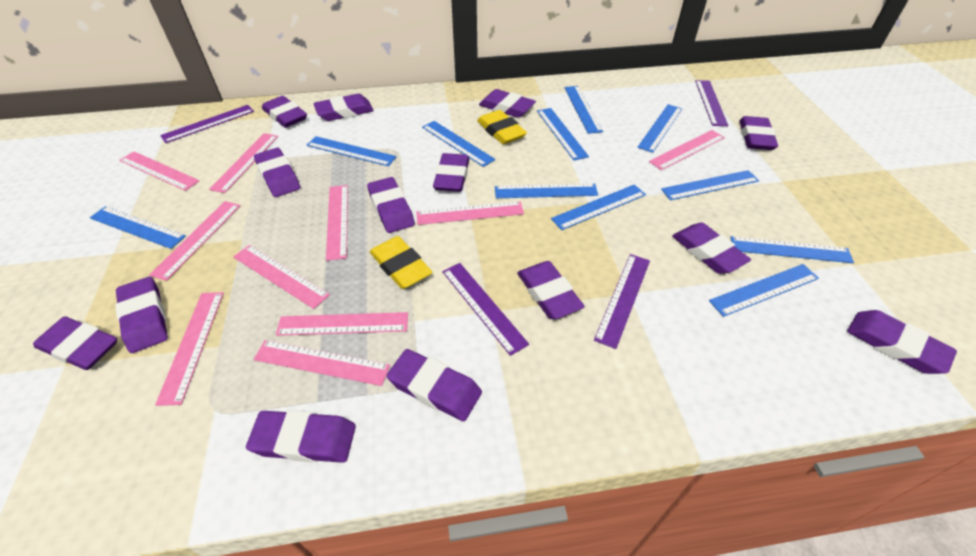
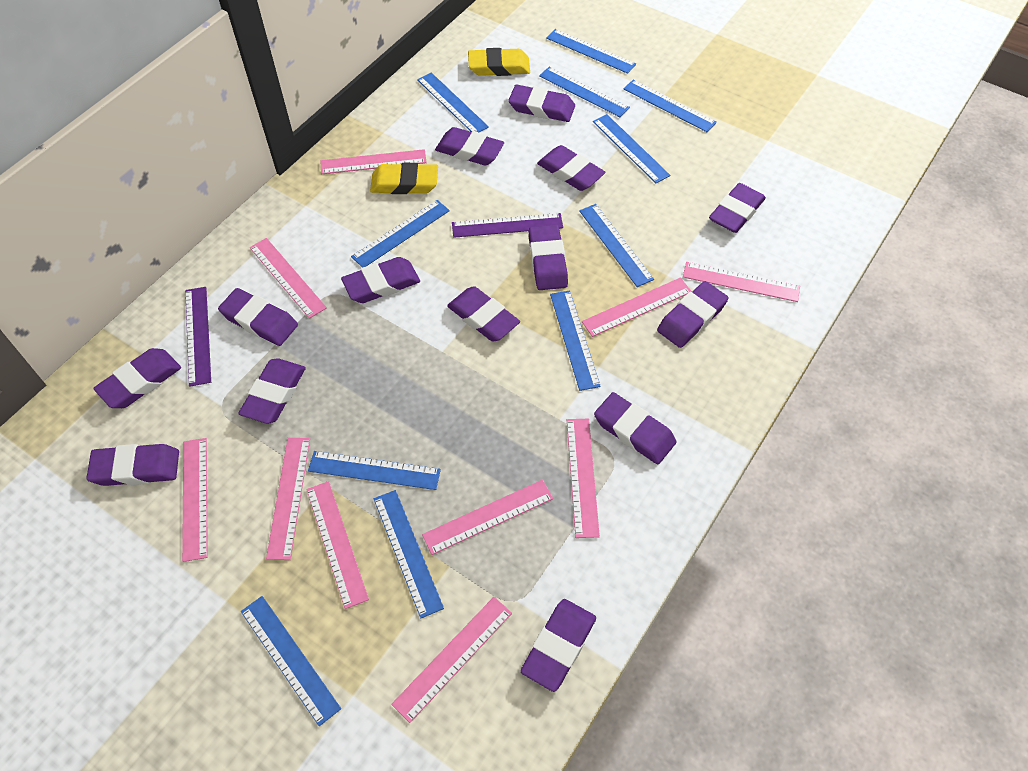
purple ruler: 4 -> 2

